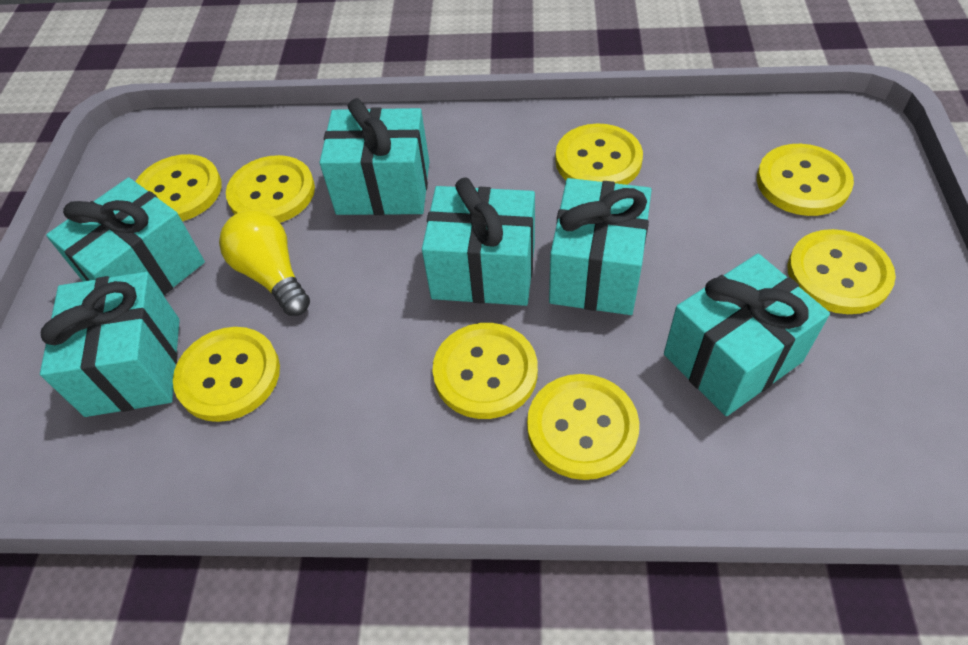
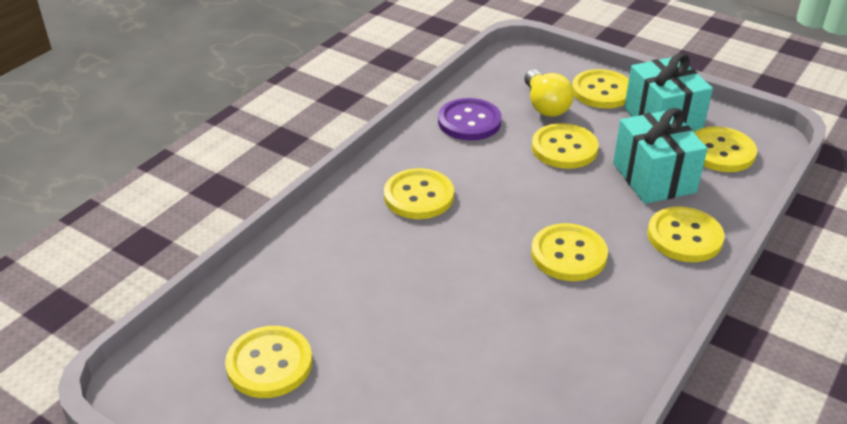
purple button: 0 -> 1
turquoise gift: 6 -> 2
yellow button: 8 -> 7

